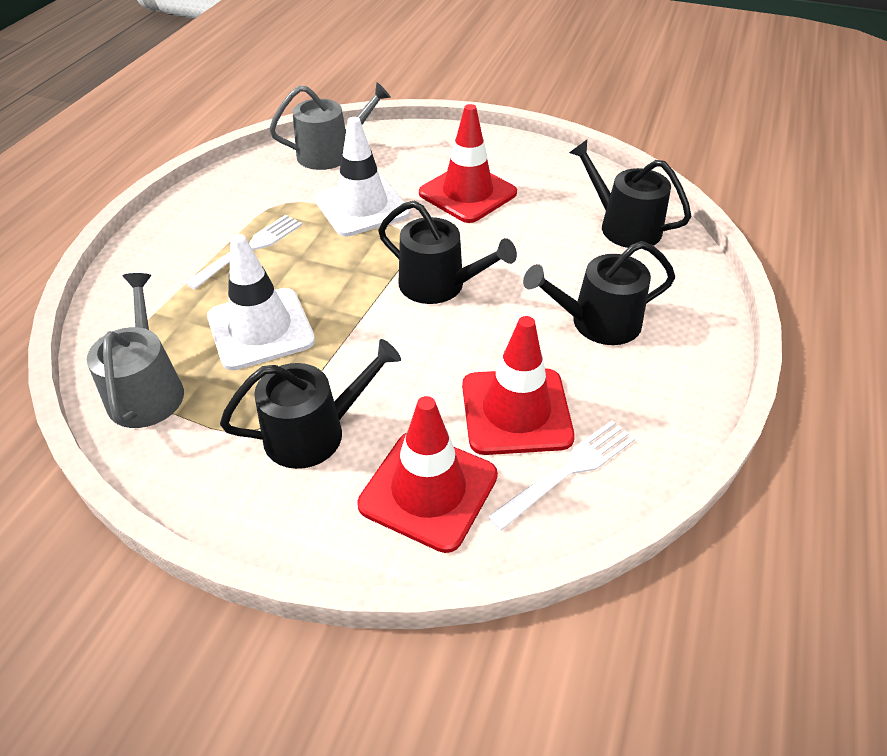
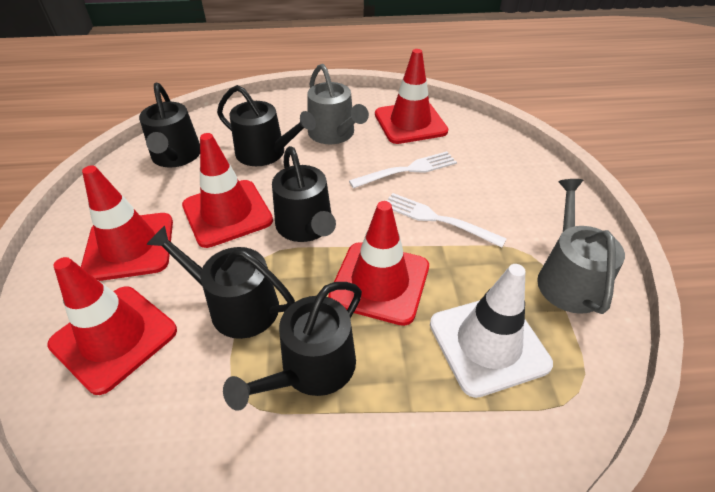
black watering can: 4 -> 5
red traffic cone: 3 -> 5
white traffic cone: 2 -> 1

